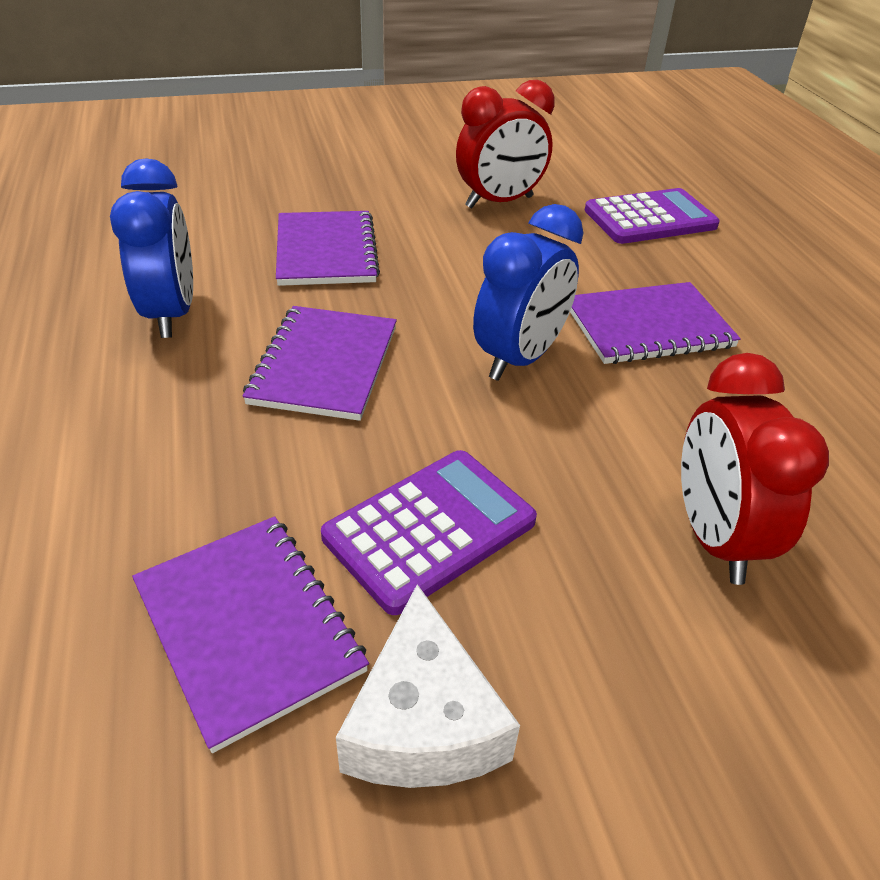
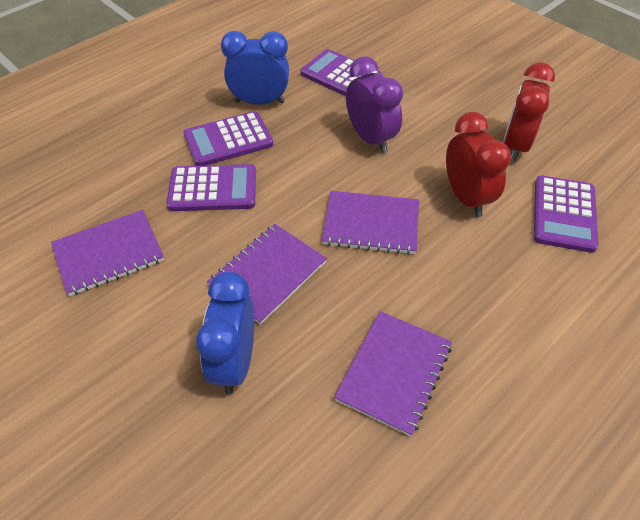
purple calculator: 2 -> 4
purple clock: 0 -> 1
white cheese: 1 -> 0

